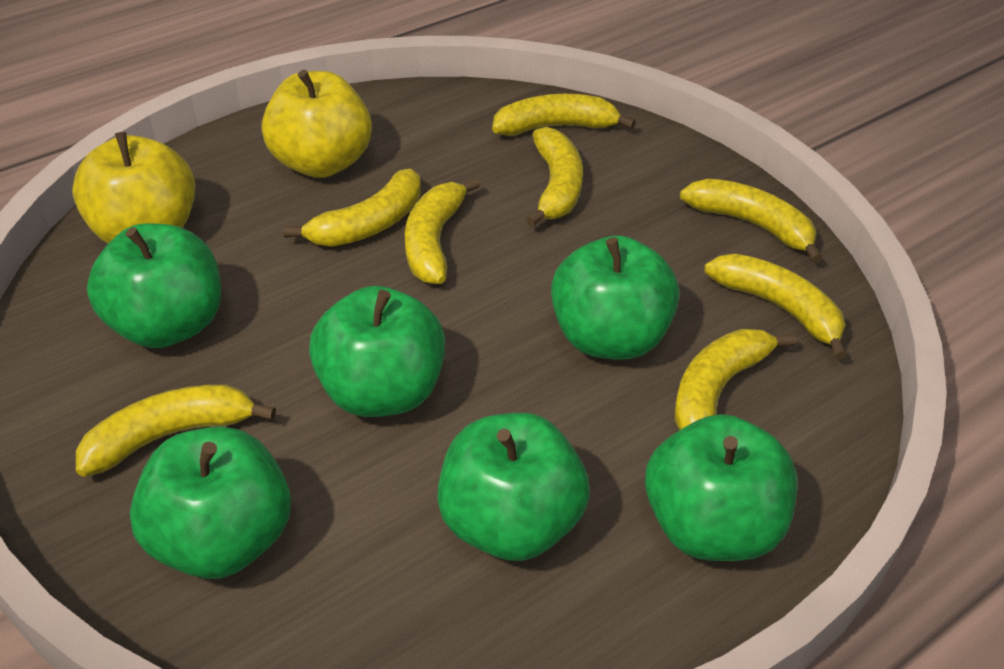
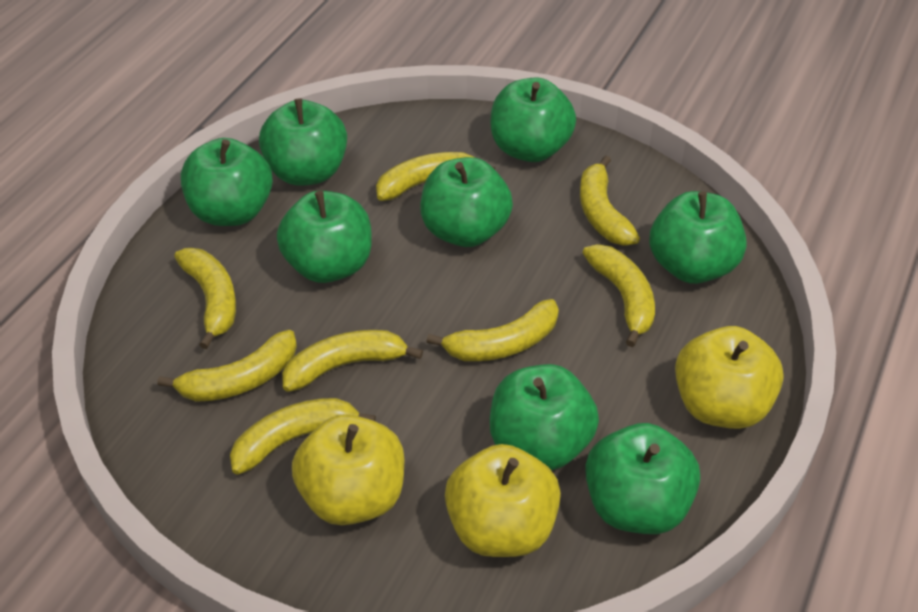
green apple: 6 -> 8
yellow apple: 2 -> 3

